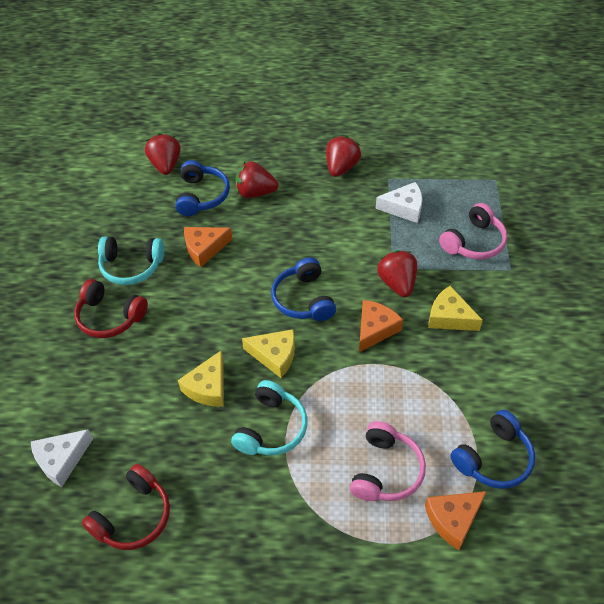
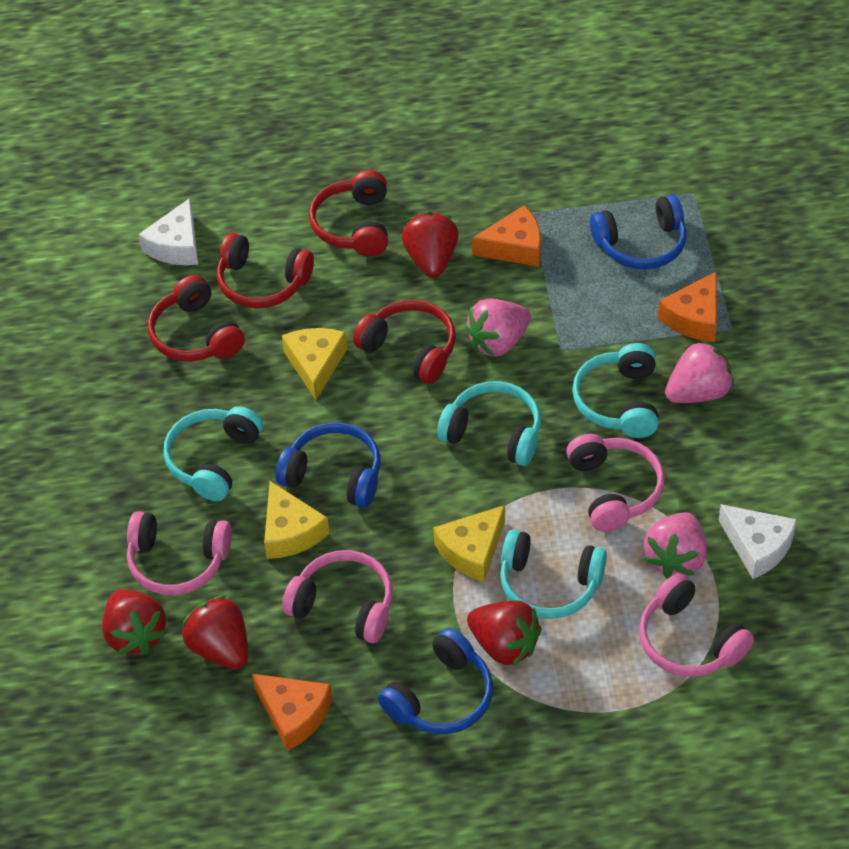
pink headphones: 2 -> 4
pink strawberry: 0 -> 3
red headphones: 2 -> 4
turquoise headphones: 2 -> 4

